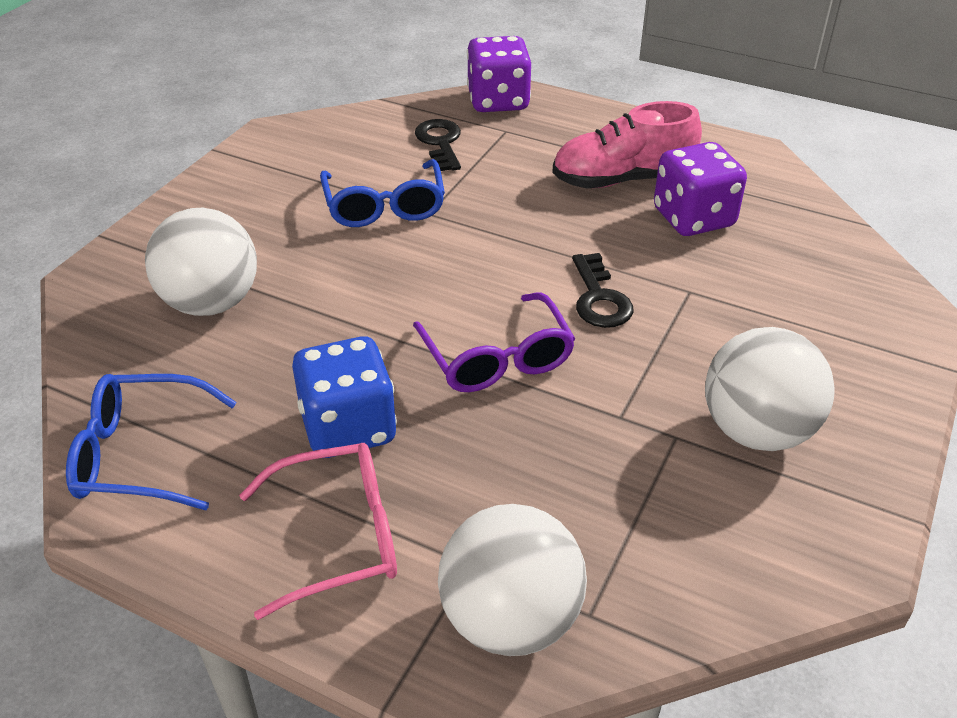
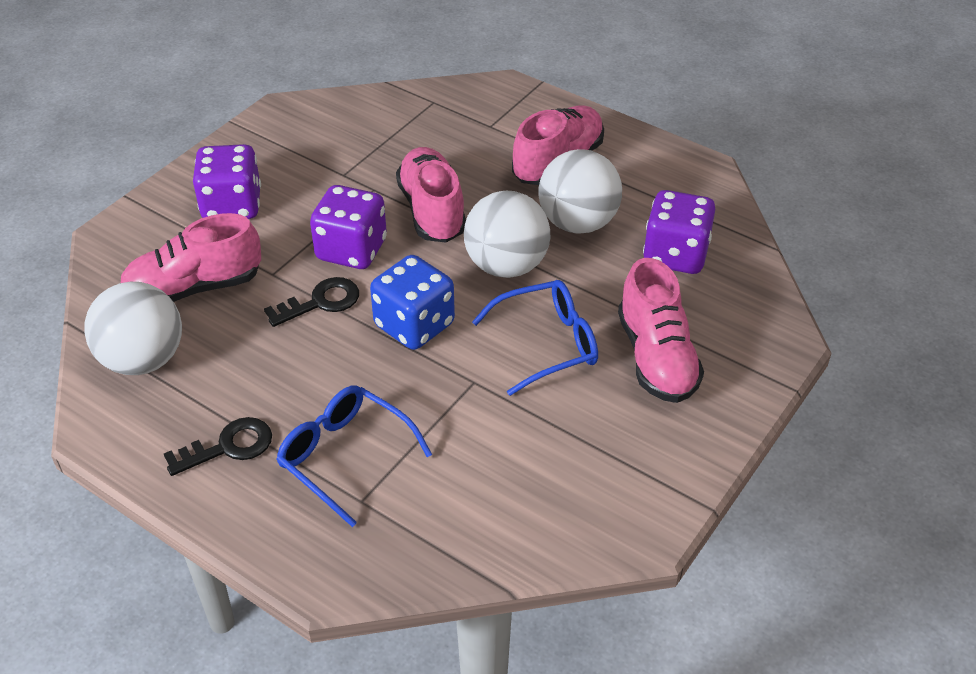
pink glasses: 1 -> 0
pink shoe: 1 -> 4
purple dice: 2 -> 3
purple glasses: 1 -> 0

